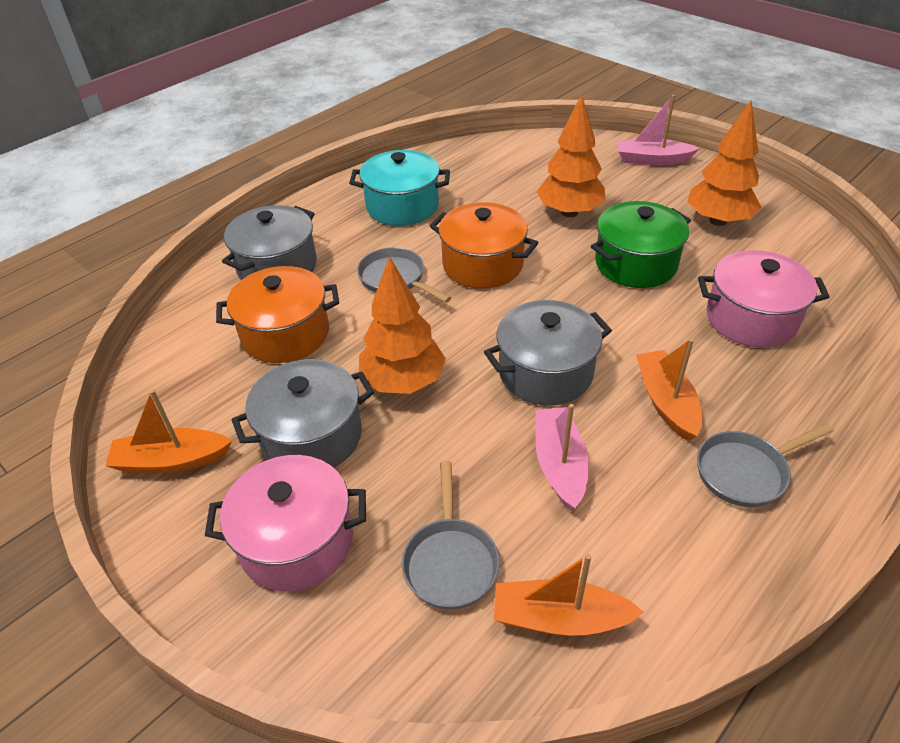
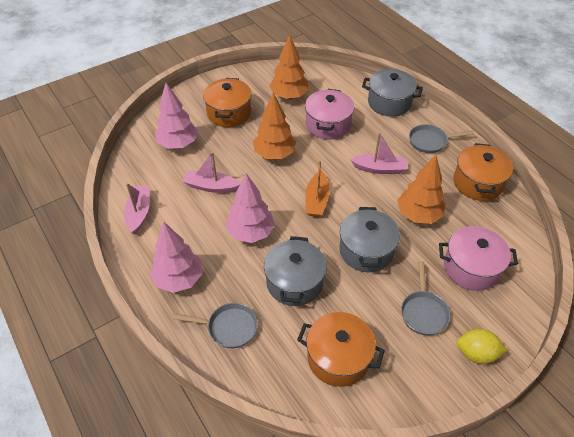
green pot: 1 -> 0
orange boat: 3 -> 1
orange pot: 2 -> 3
pink boat: 2 -> 3
pink tree: 0 -> 3
turquoise pot: 1 -> 0
yellow lemon: 0 -> 1

